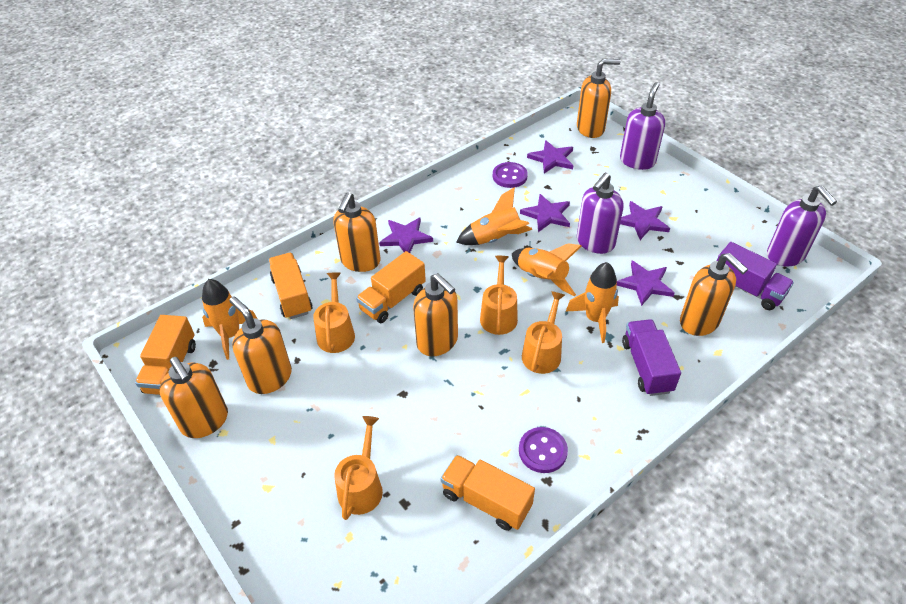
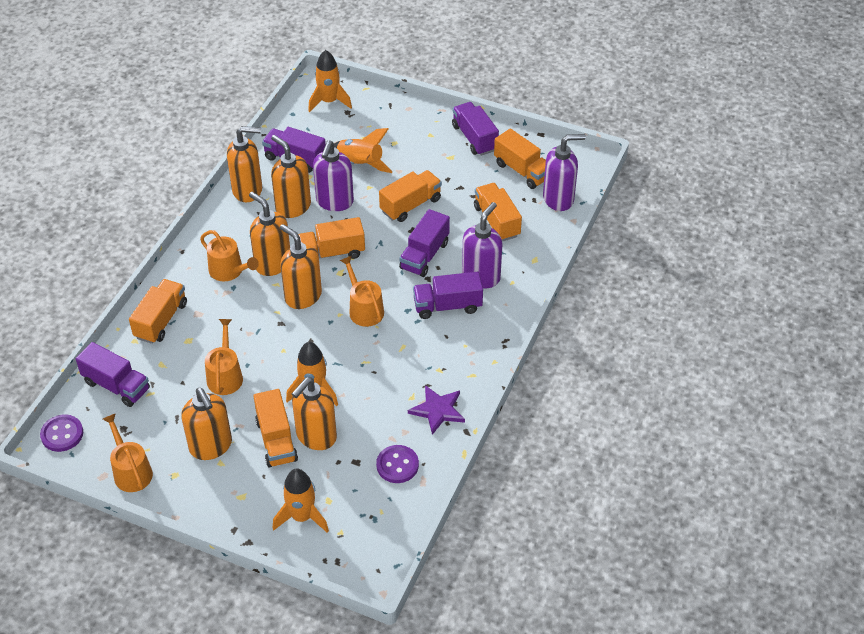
orange truck: 4 -> 6
purple star: 5 -> 1
purple truck: 2 -> 5

